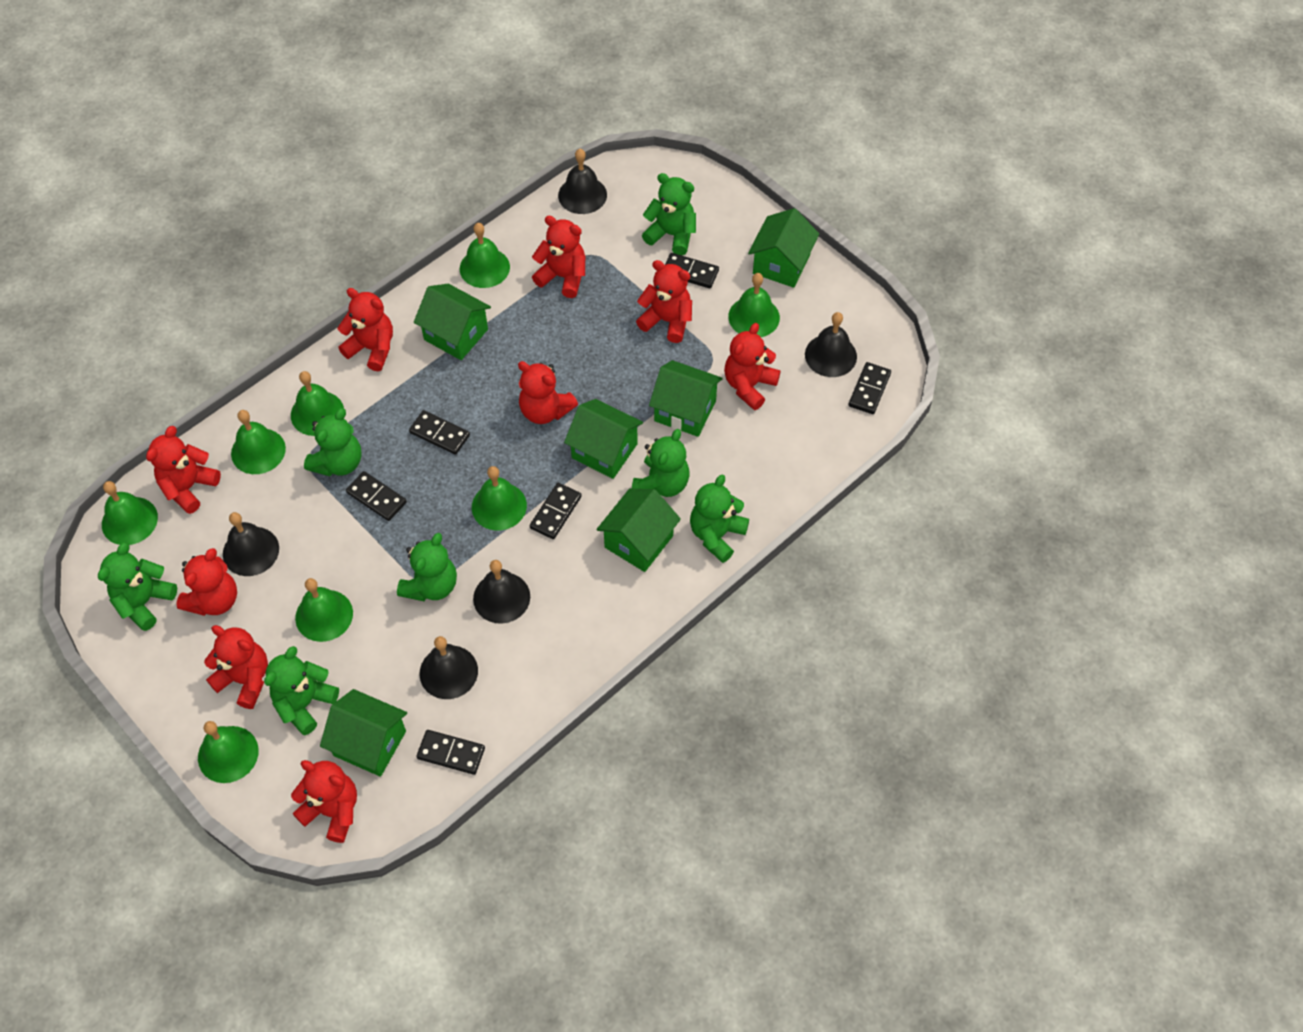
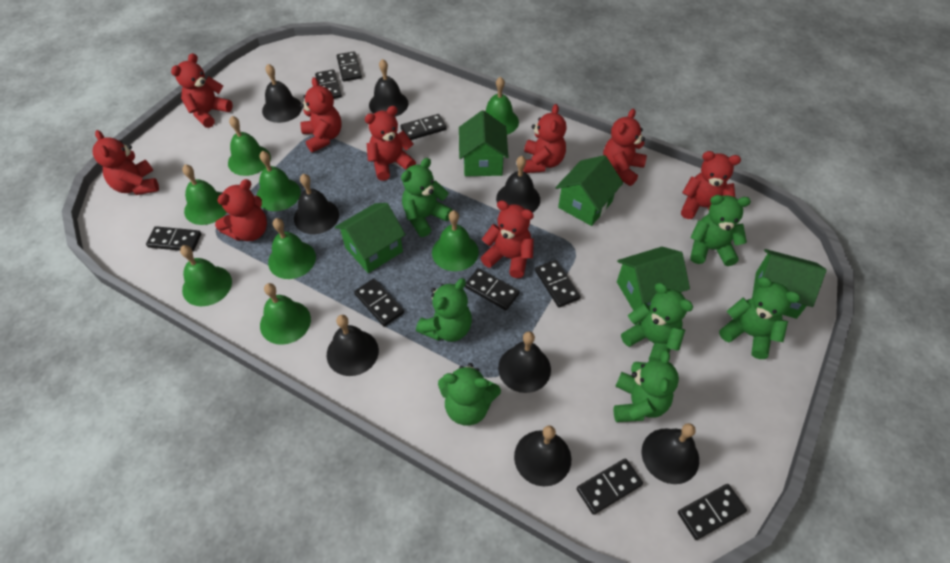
black bell: 5 -> 8
black domino: 6 -> 9
green house: 6 -> 5

